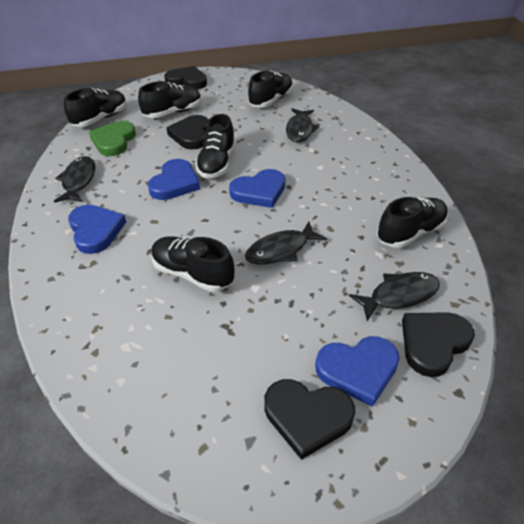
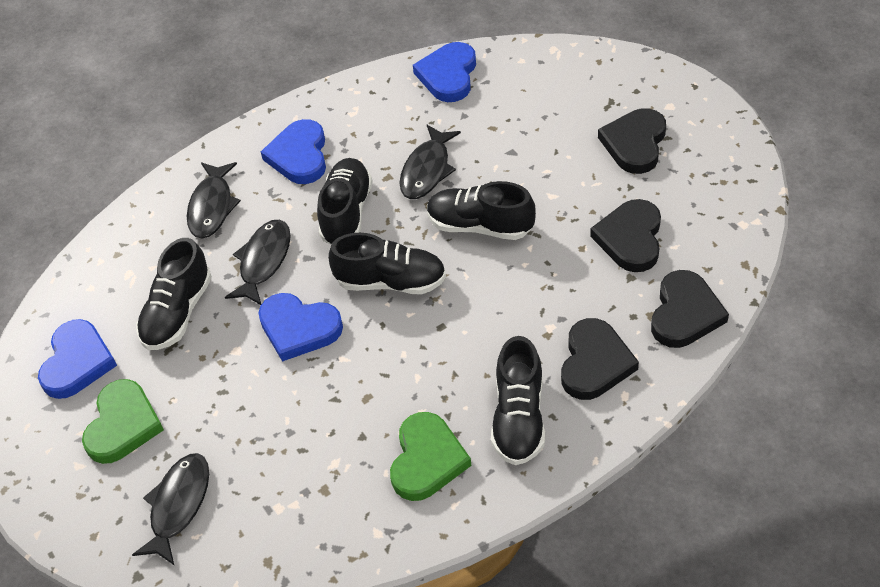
black shoe: 6 -> 5
green heart: 1 -> 2

